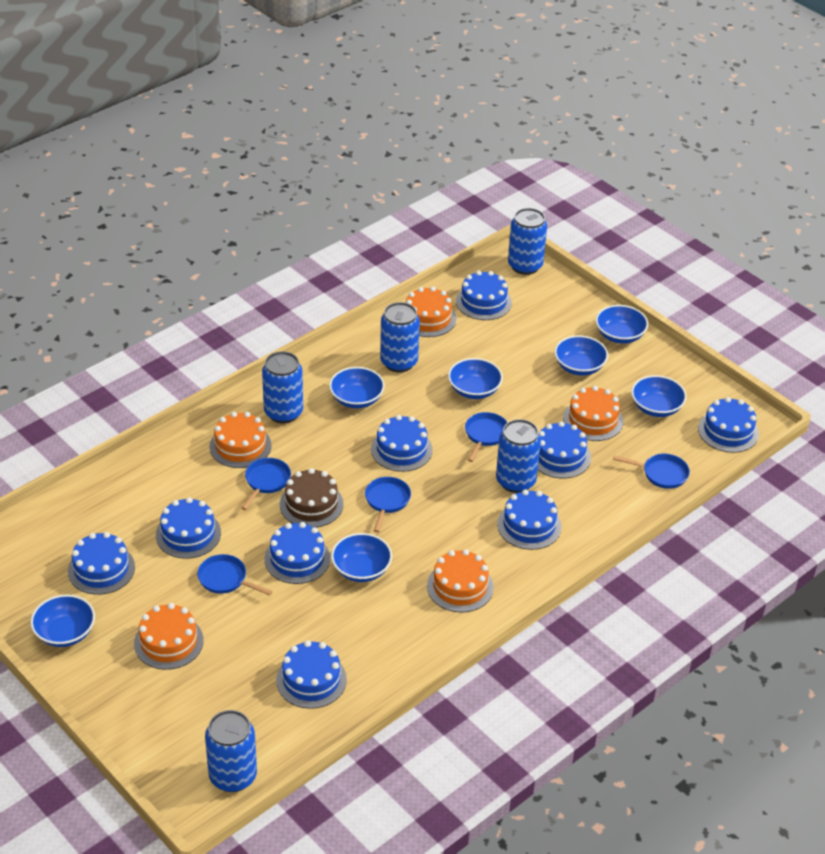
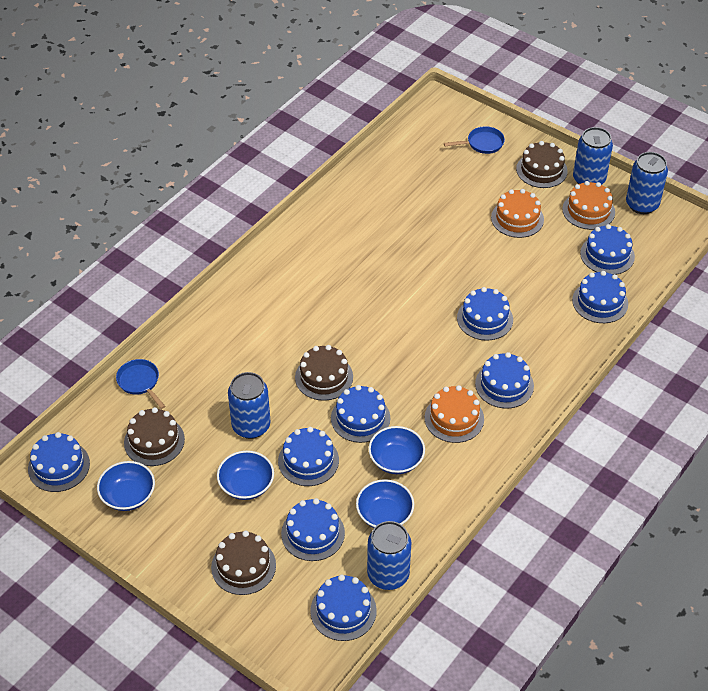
blue bowl: 7 -> 4
blue can: 5 -> 4
blue pan: 5 -> 2
brown cake: 1 -> 4
orange cake: 5 -> 3

